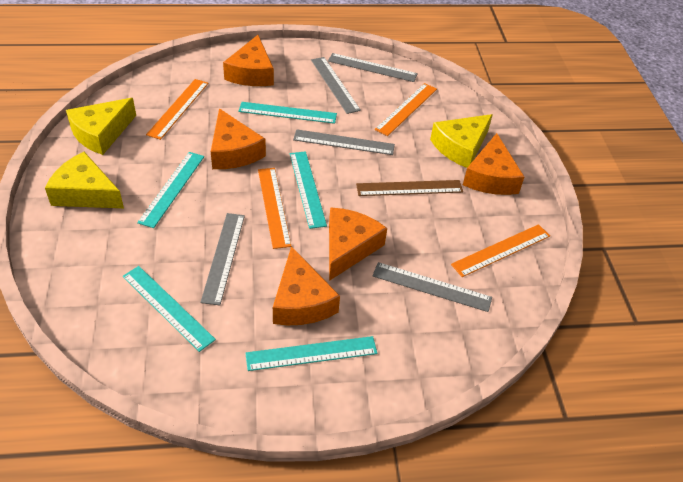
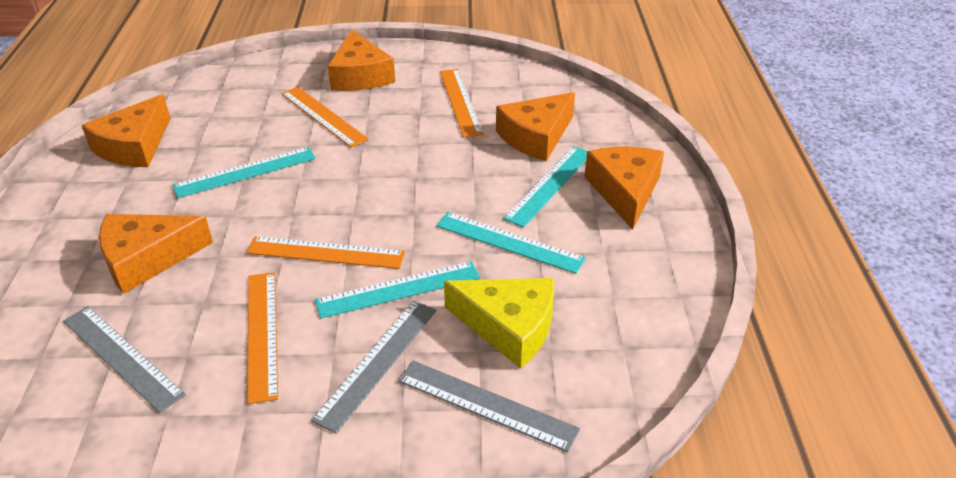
brown ruler: 1 -> 0
grey ruler: 5 -> 3
turquoise ruler: 5 -> 4
yellow cheese: 3 -> 1

